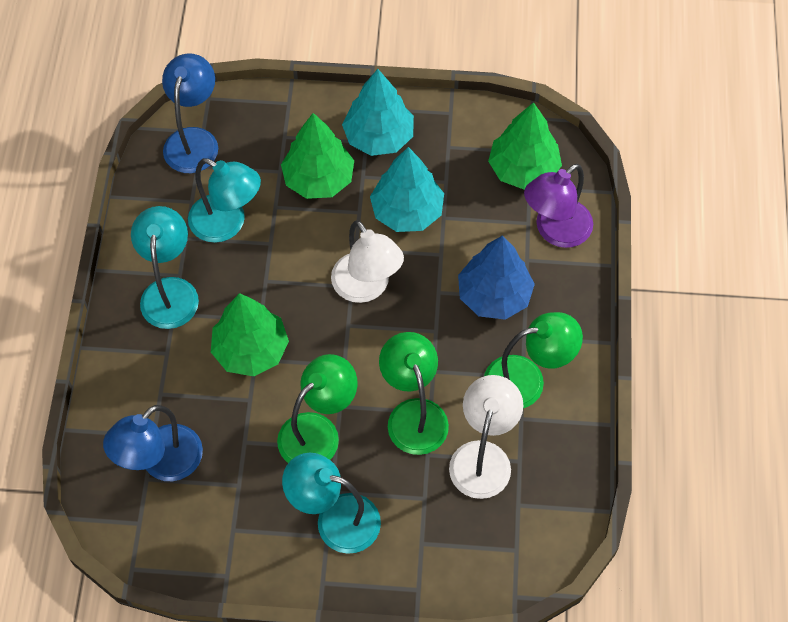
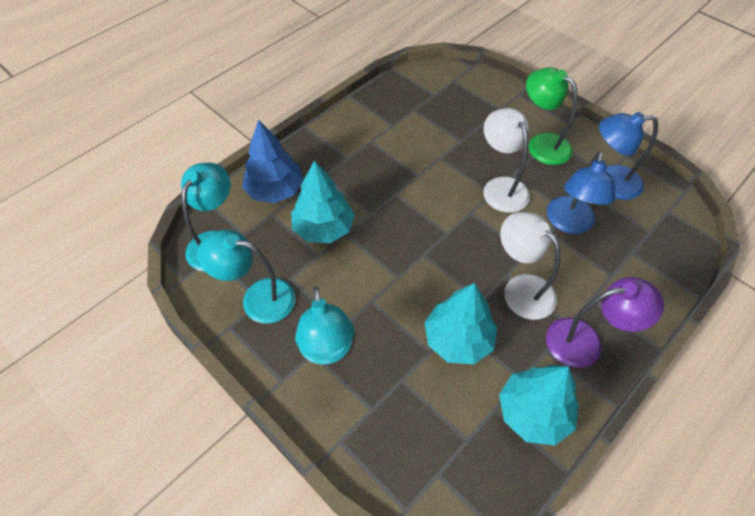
green lamp: 3 -> 1
green tree: 3 -> 0
turquoise tree: 2 -> 3

